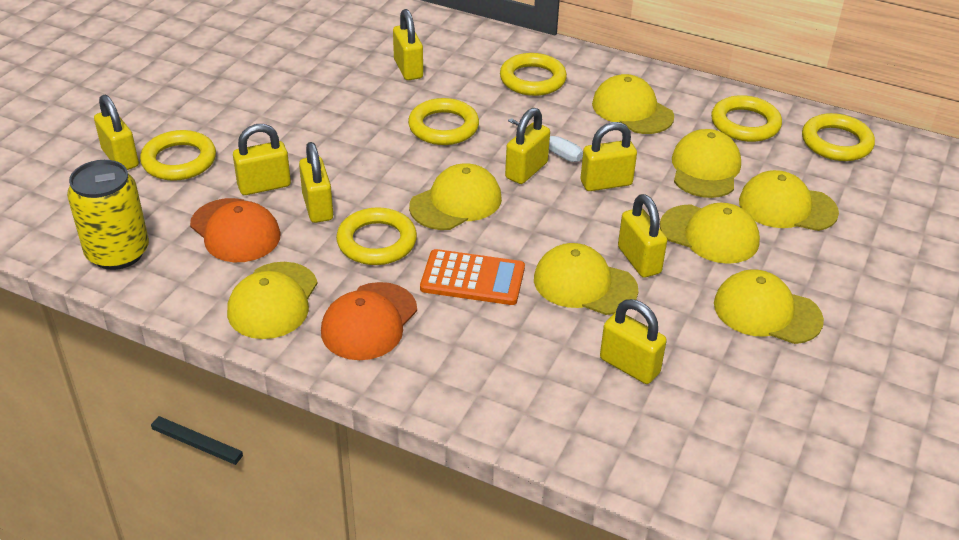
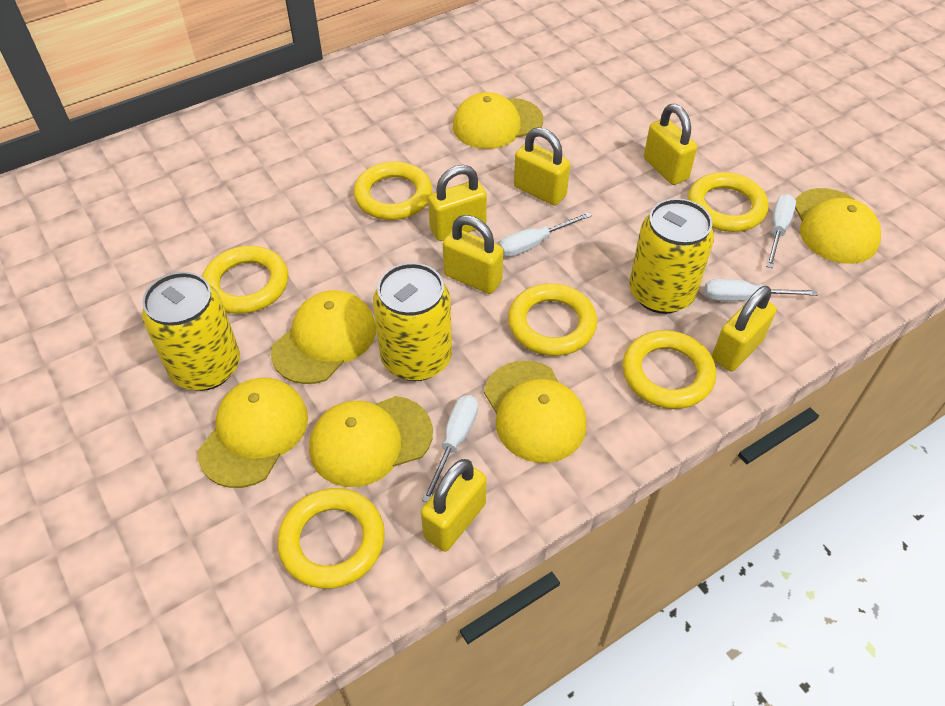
orange calculator: 1 -> 0
orange cap: 2 -> 0
white screwdriver: 1 -> 4
yellow can: 1 -> 3
yellow cap: 8 -> 6
yellow padlock: 8 -> 6

